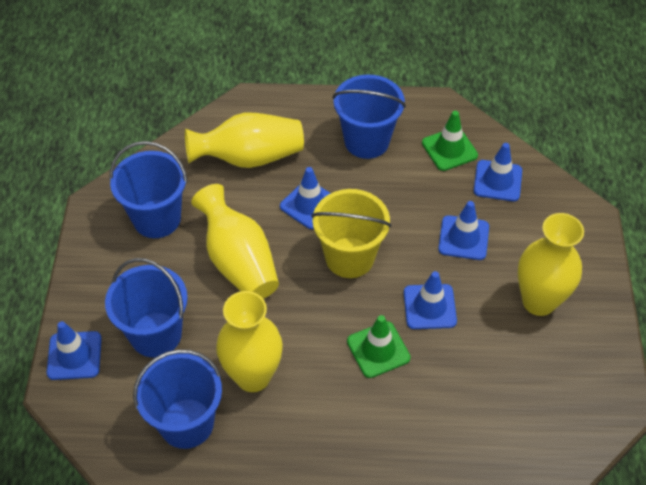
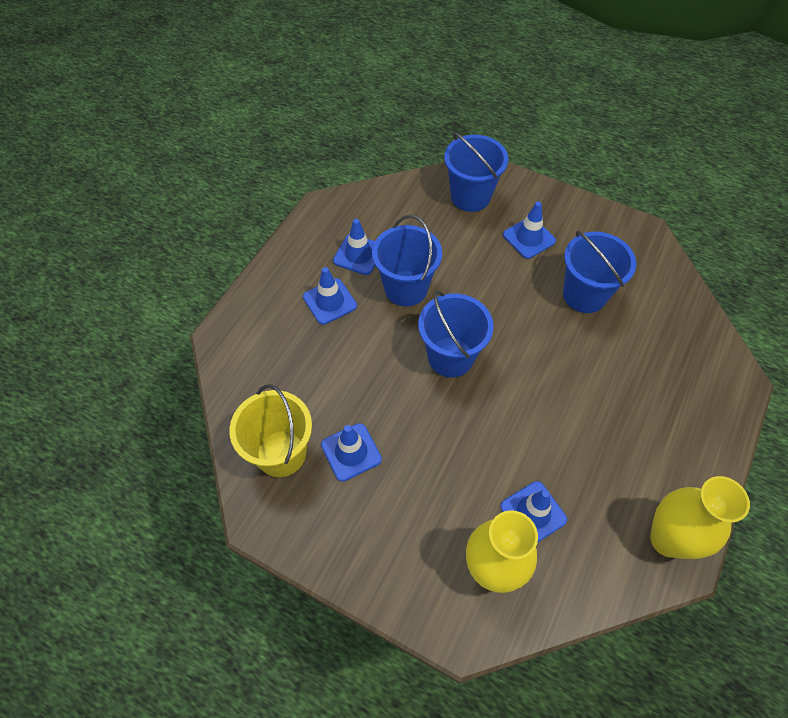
green traffic cone: 2 -> 0
yellow vase: 4 -> 2

